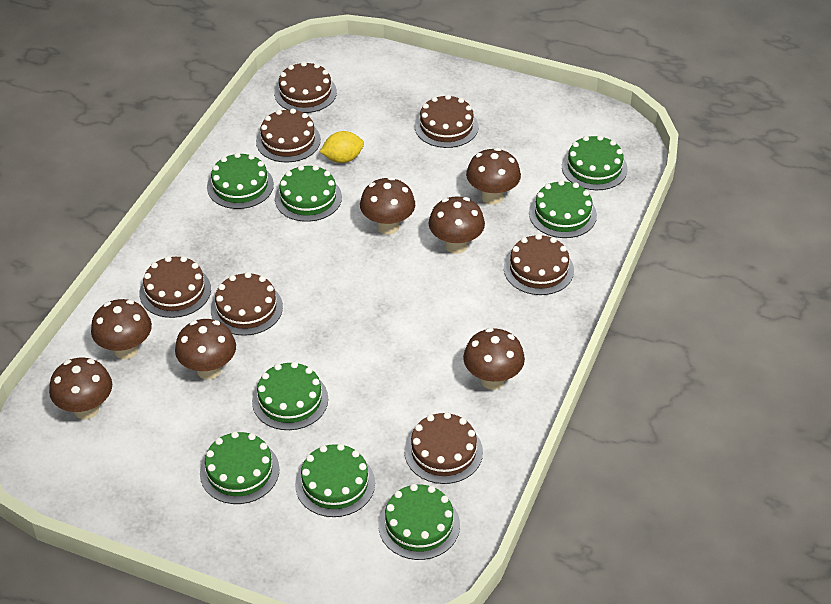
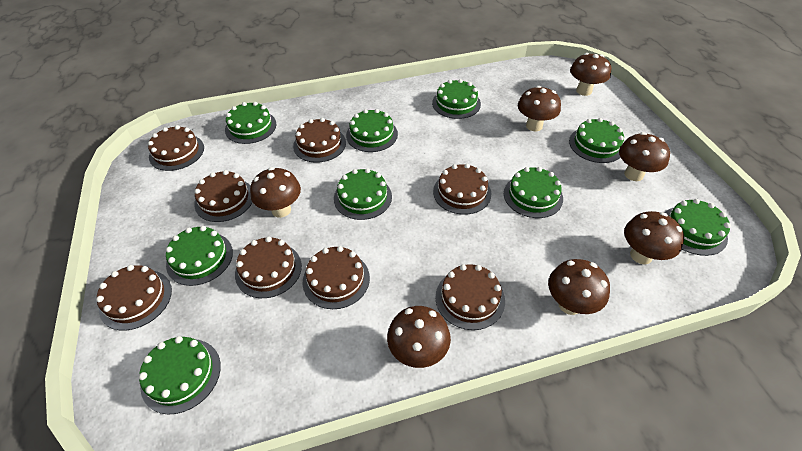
brown cake: 7 -> 8
green cake: 8 -> 9
yellow lemon: 1 -> 0

